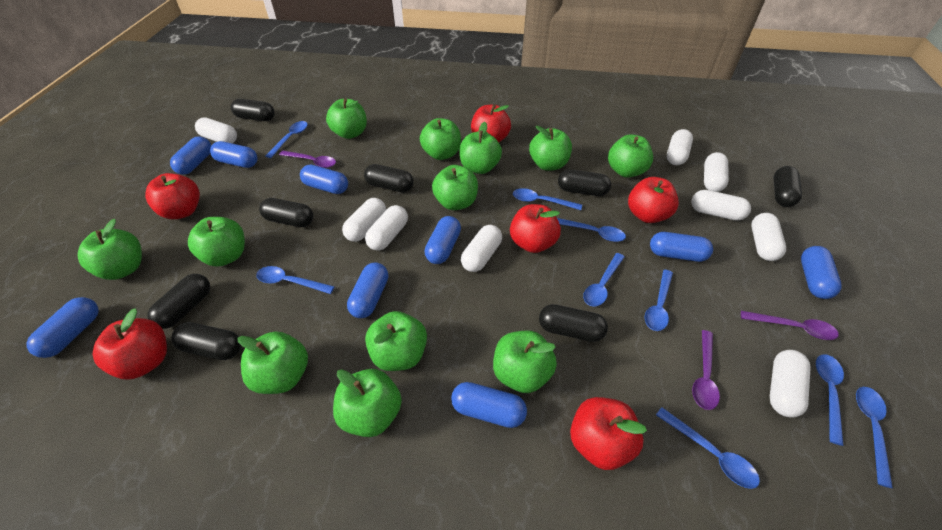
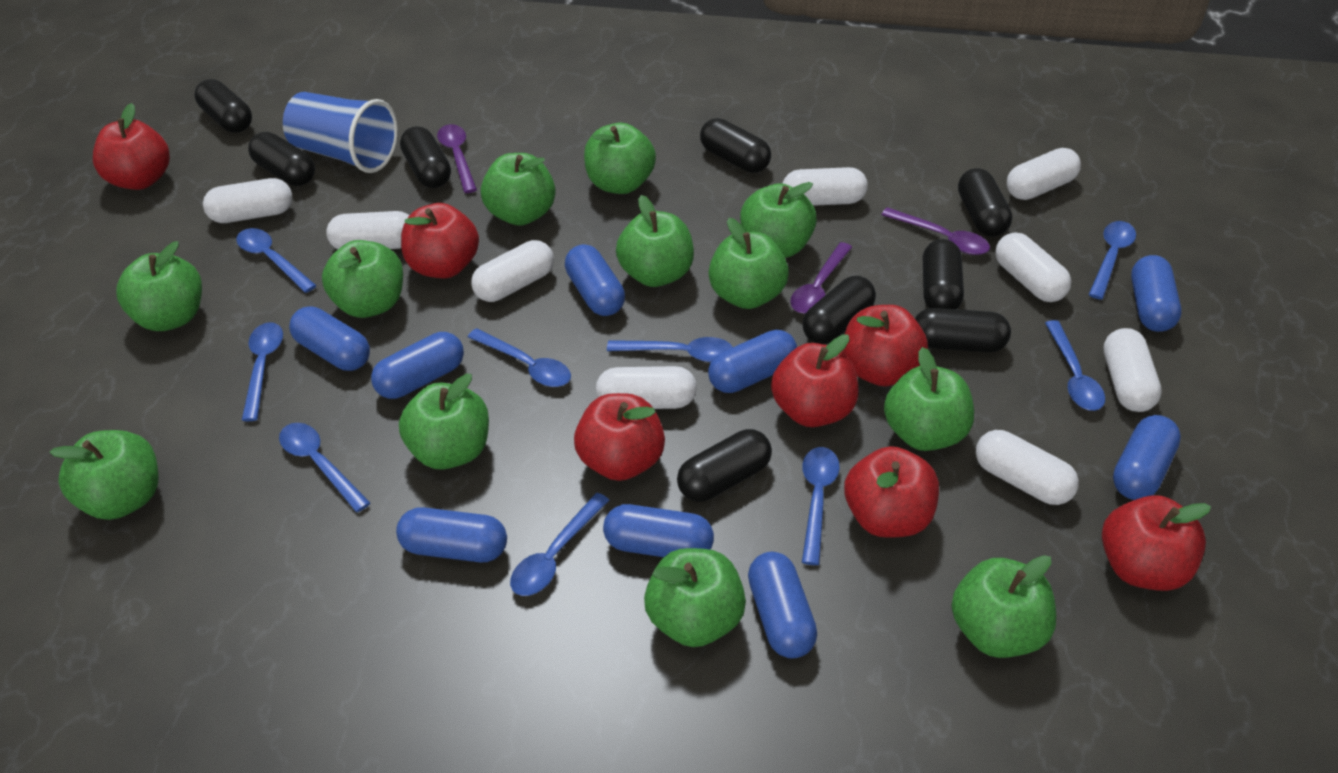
black capsule: 8 -> 9
blue cup: 0 -> 1
red apple: 6 -> 7

